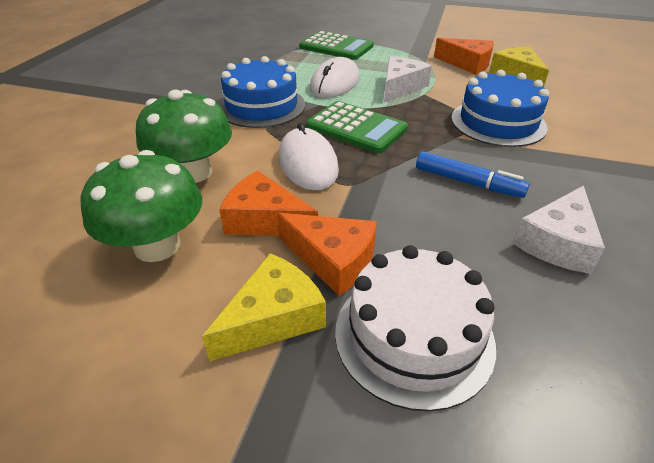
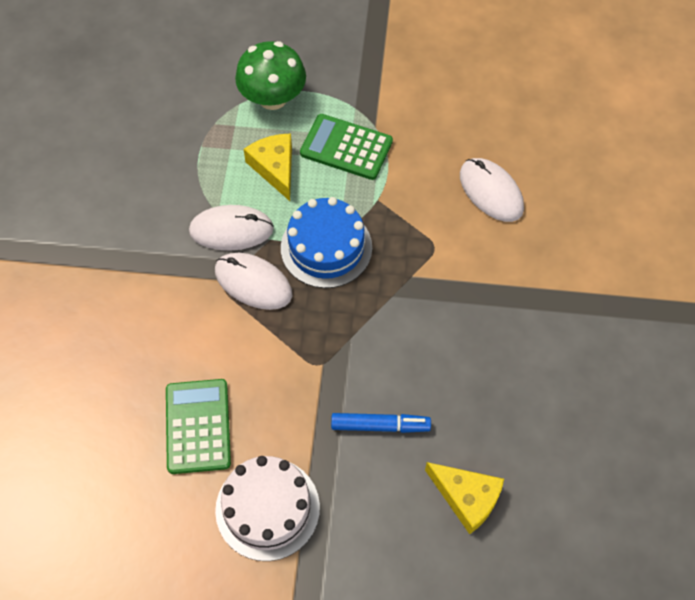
blue cake: 2 -> 1
green mushroom: 2 -> 1
orange cheese: 3 -> 0
white cheese: 2 -> 0
white mouse: 2 -> 3

